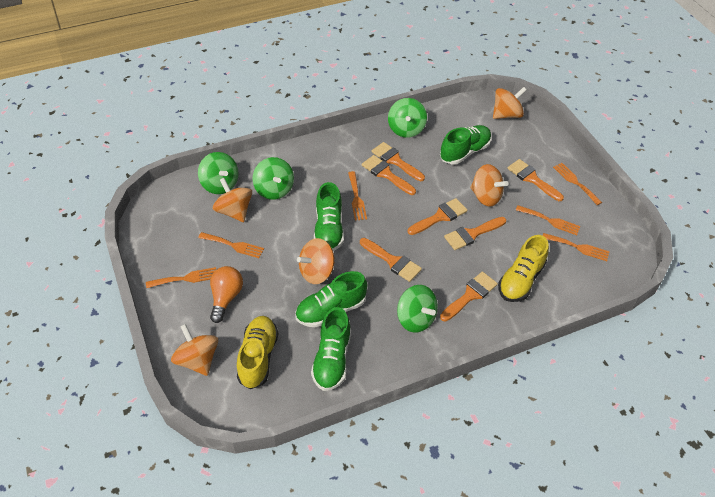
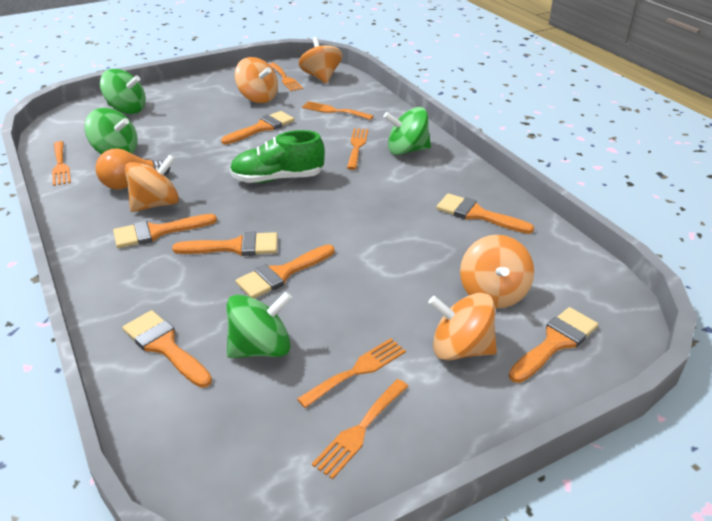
green shoe: 4 -> 1
yellow shoe: 2 -> 0

